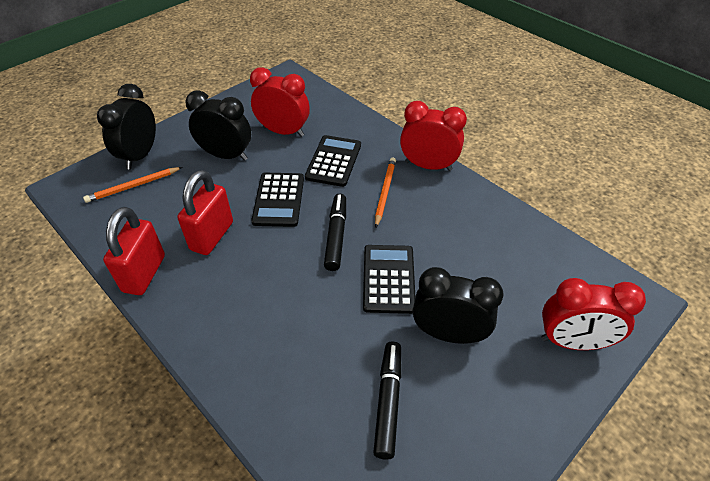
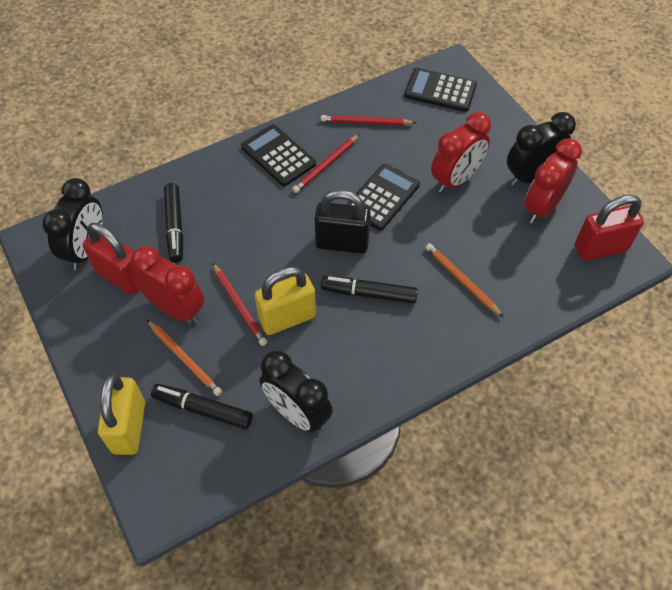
black marker: 2 -> 3
black padlock: 0 -> 1
red pencil: 0 -> 3
yellow padlock: 0 -> 2

